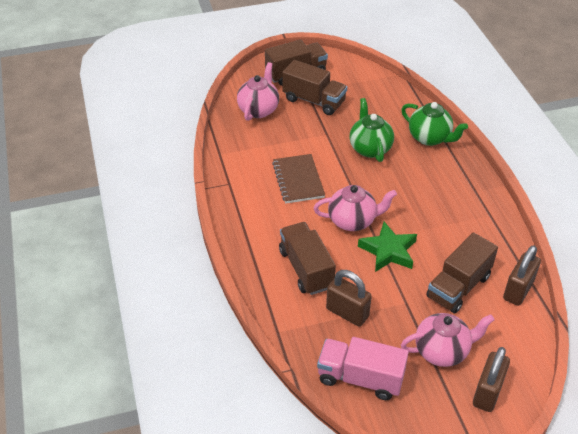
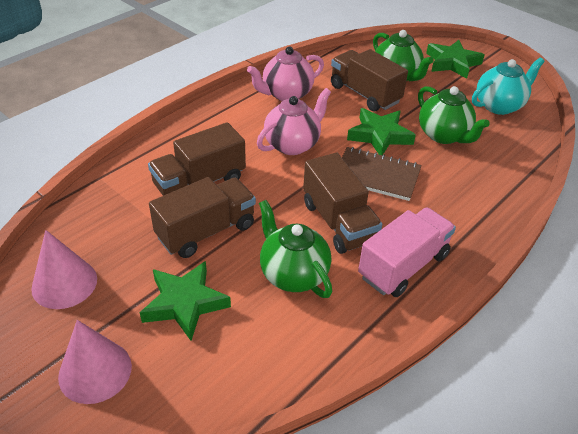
brown padlock: 3 -> 0
green star: 1 -> 3
green teapot: 2 -> 3
pink cone: 0 -> 2
pink teapot: 3 -> 2
turquoise teapot: 0 -> 1

